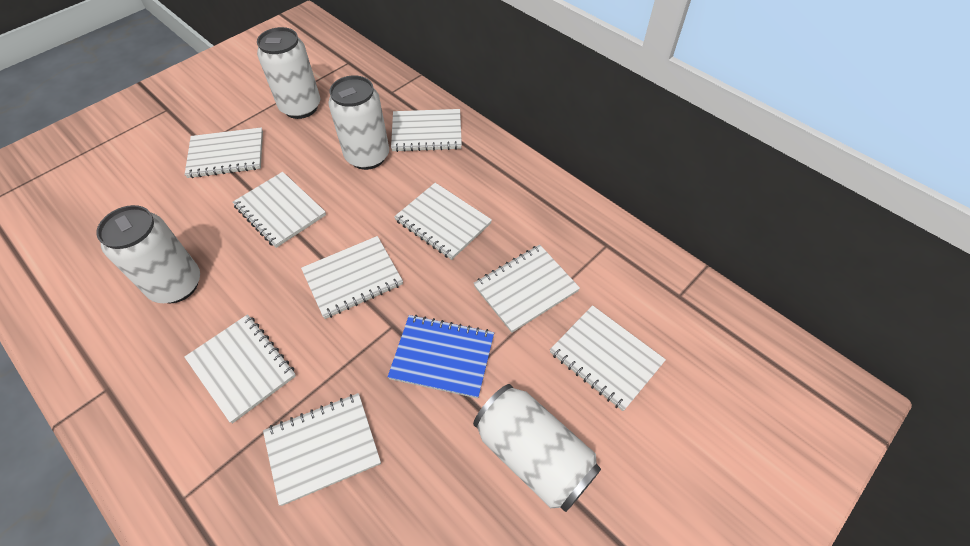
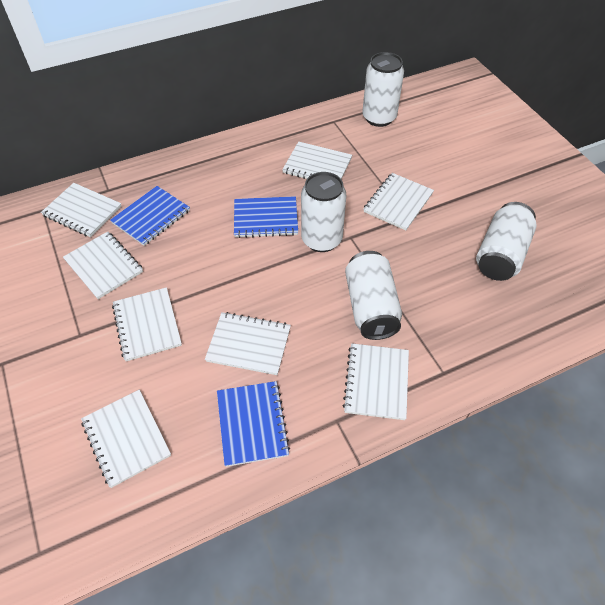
blue notebook: 1 -> 3
white notebook: 9 -> 8

